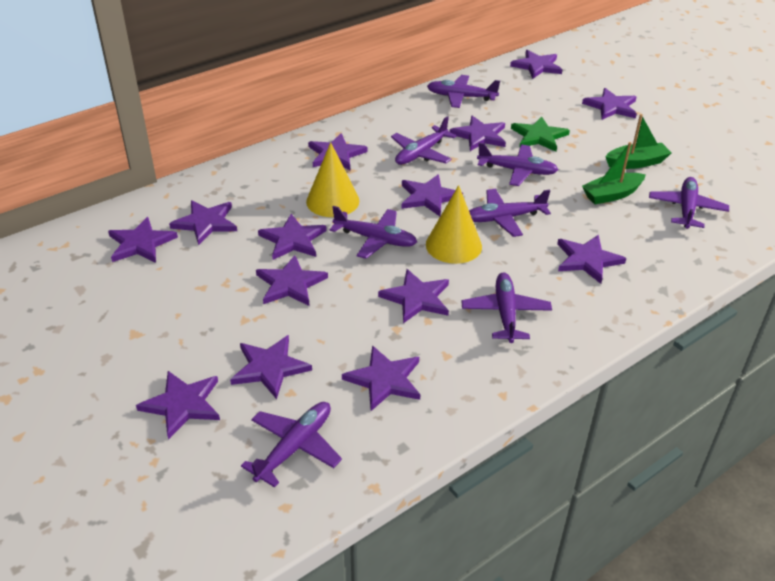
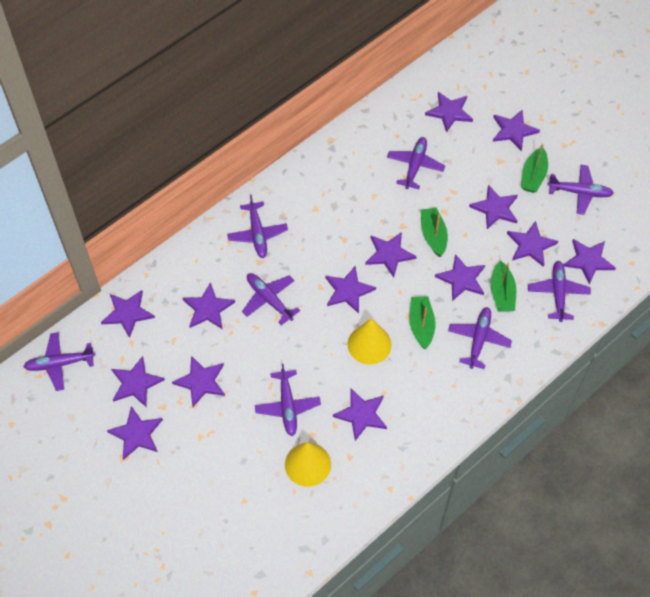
green boat: 2 -> 4
green star: 1 -> 0

